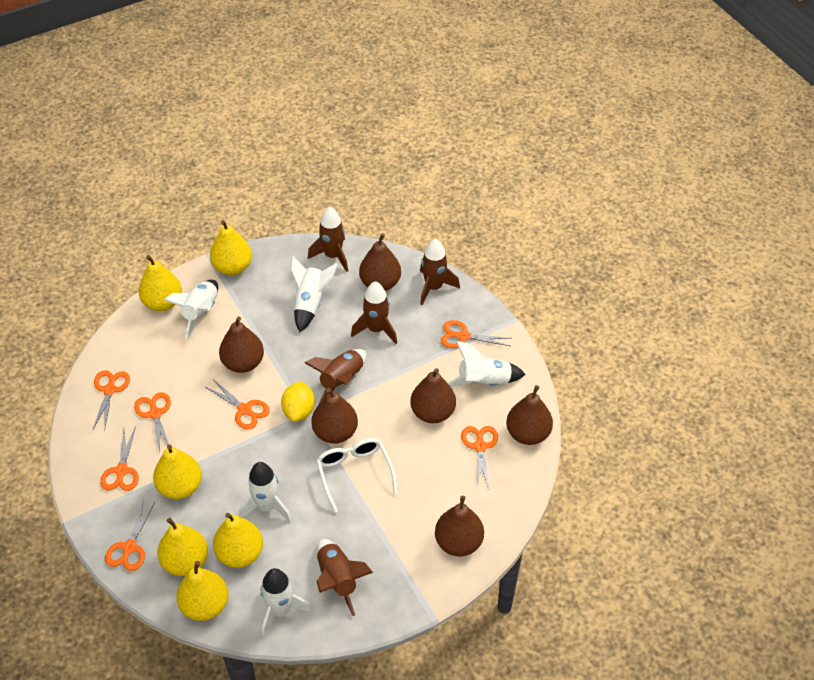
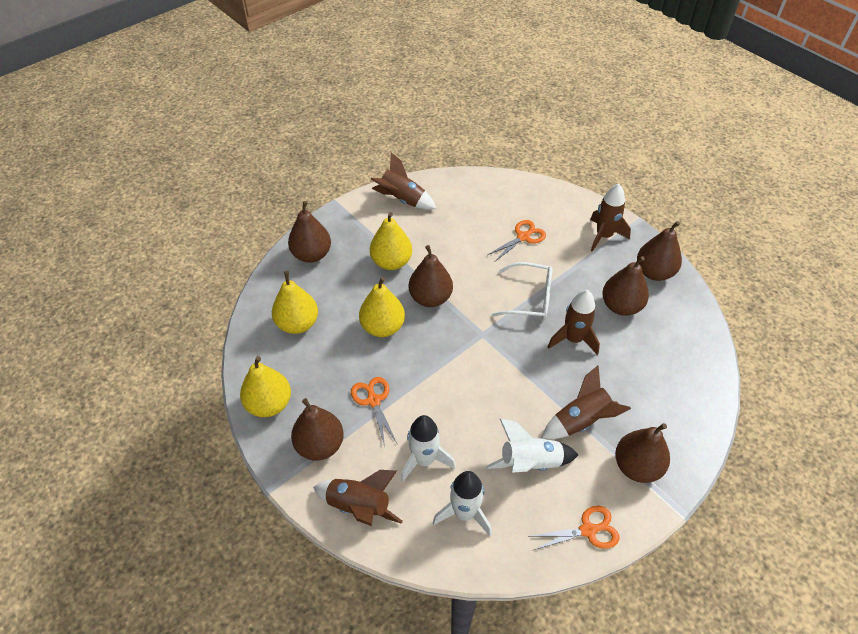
orange scissors: 7 -> 3
white rocket: 5 -> 3
yellow lemon: 1 -> 0
yellow pear: 6 -> 4

